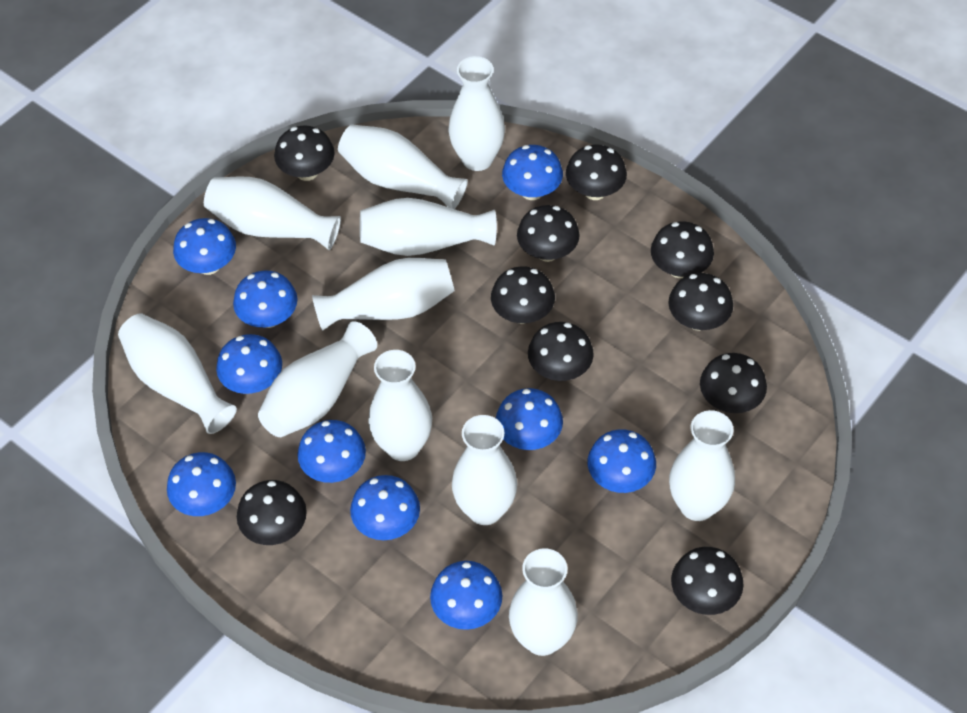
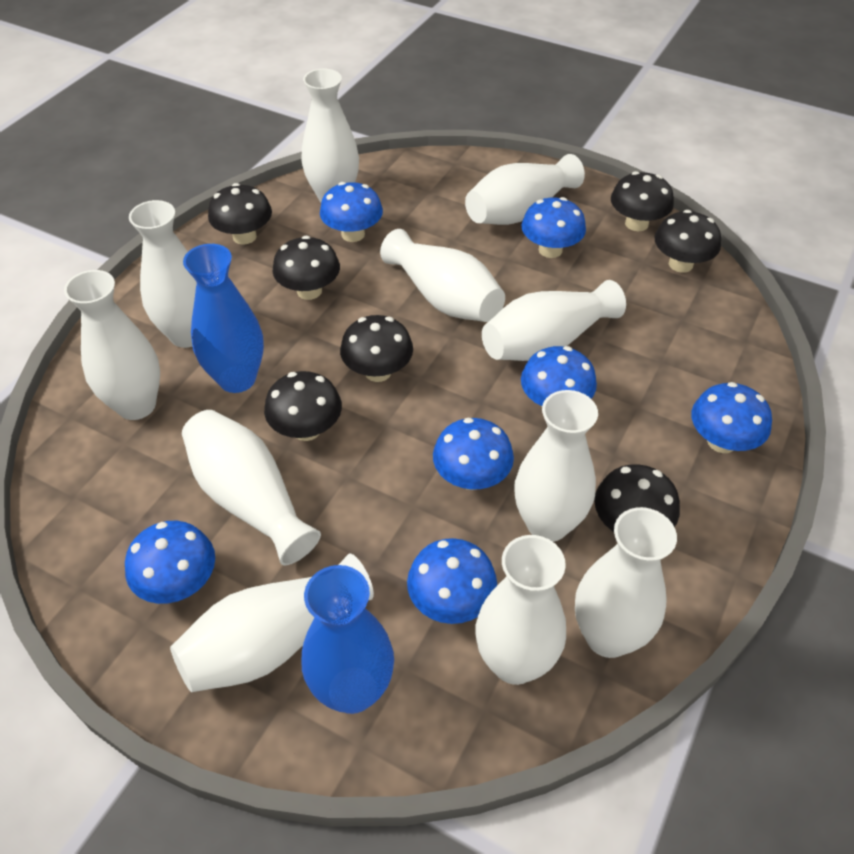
black mushroom: 10 -> 7
blue mushroom: 10 -> 7
blue vase: 0 -> 2

